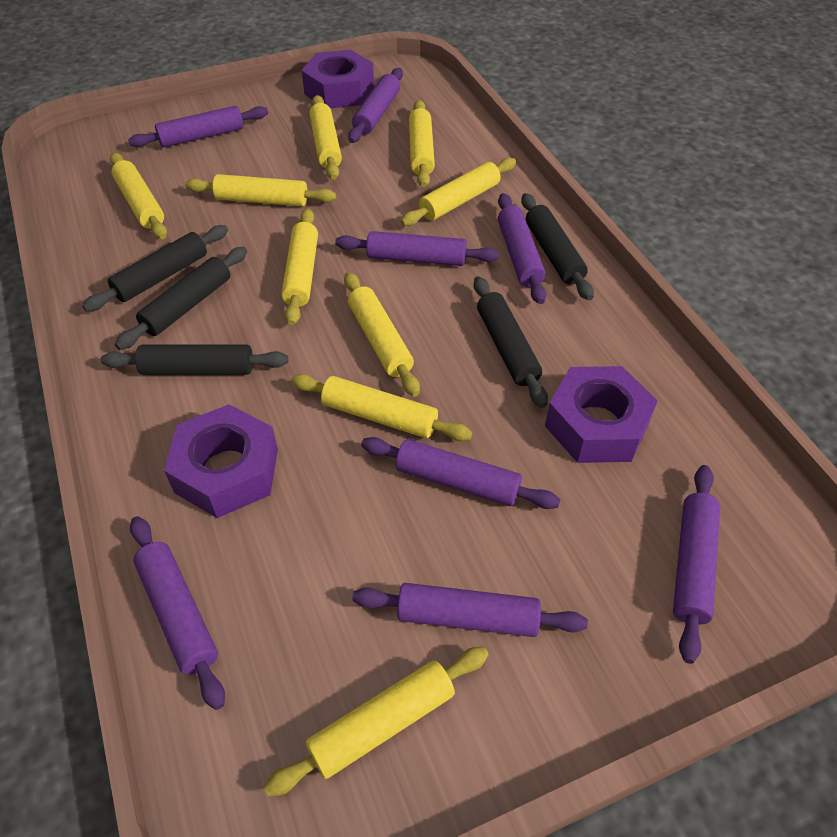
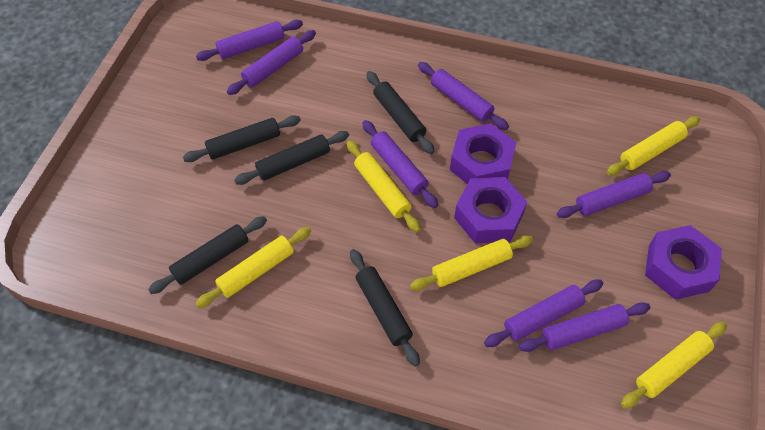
purple rolling pin: 8 -> 7
yellow rolling pin: 9 -> 5

